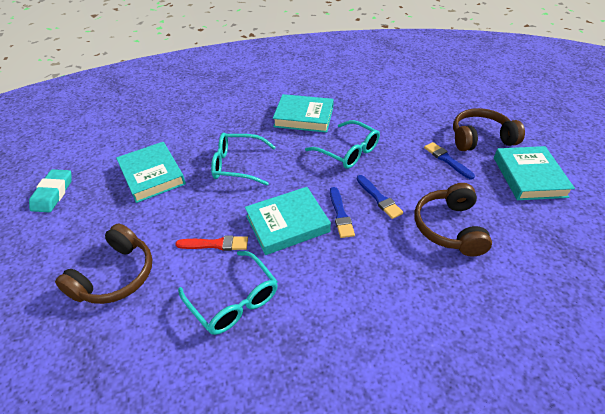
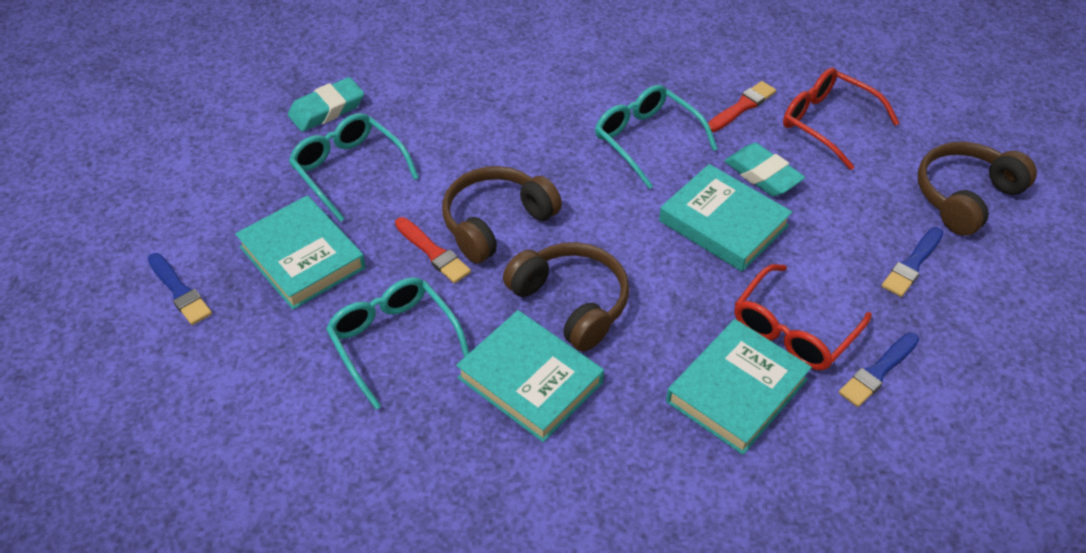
red brush: 1 -> 2
red glasses: 0 -> 2
turquoise eraser: 1 -> 2

